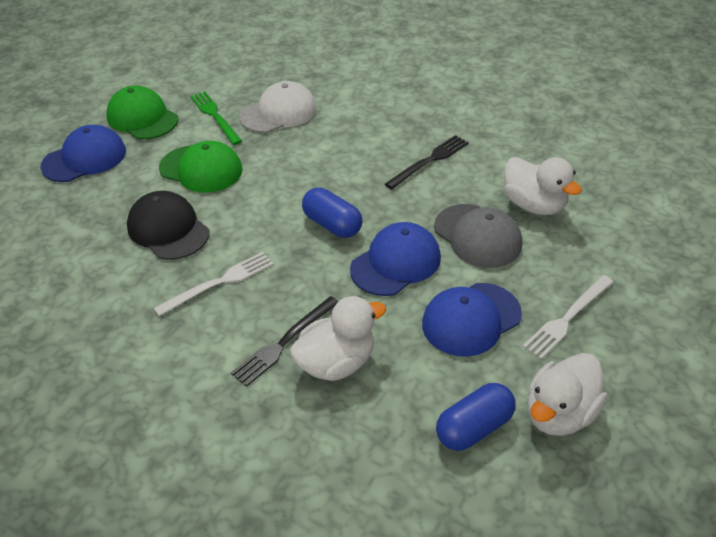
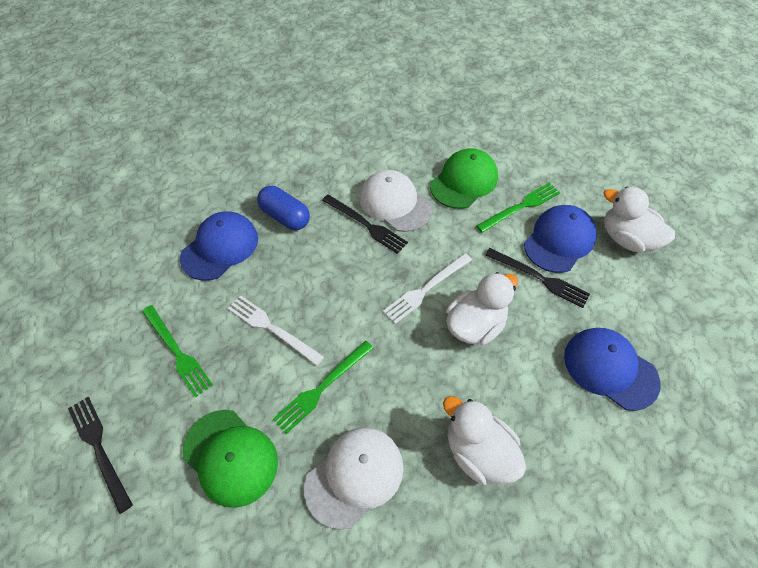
black cap: 1 -> 0
black fork: 2 -> 3
blue capsule: 2 -> 1
green fork: 1 -> 3
grey cap: 1 -> 0
white cap: 1 -> 2

